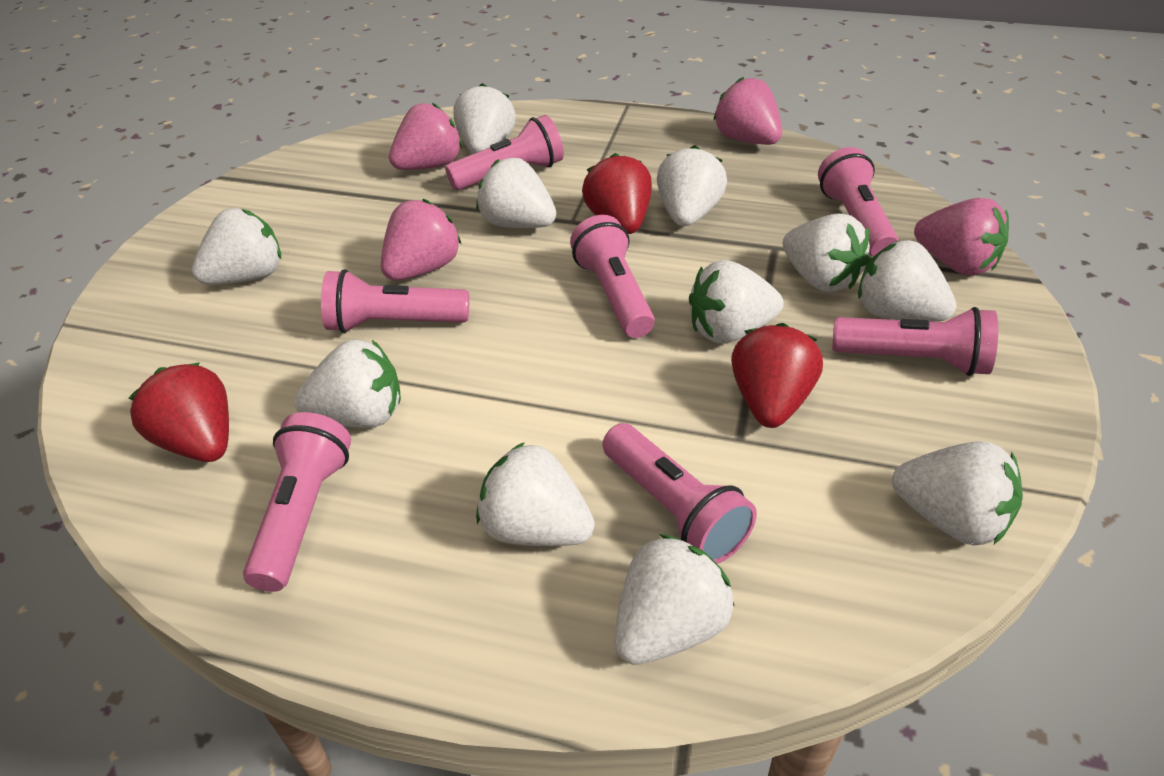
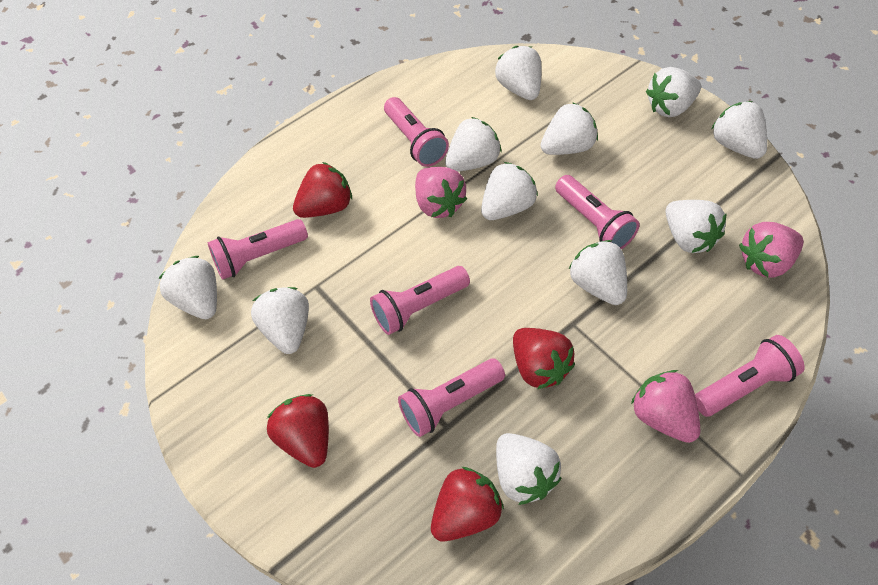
pink flashlight: 7 -> 6
pink strawberry: 4 -> 3
red strawberry: 3 -> 4

